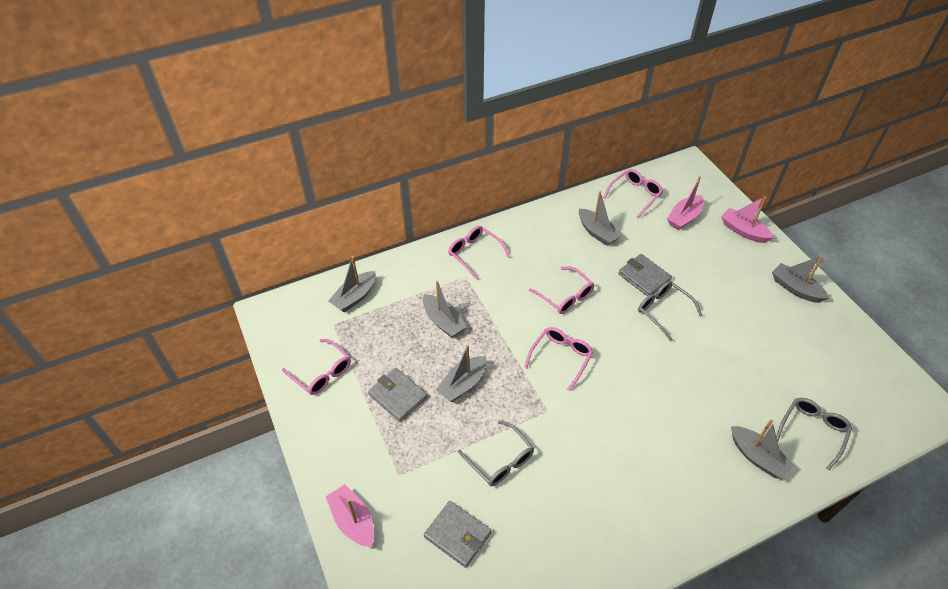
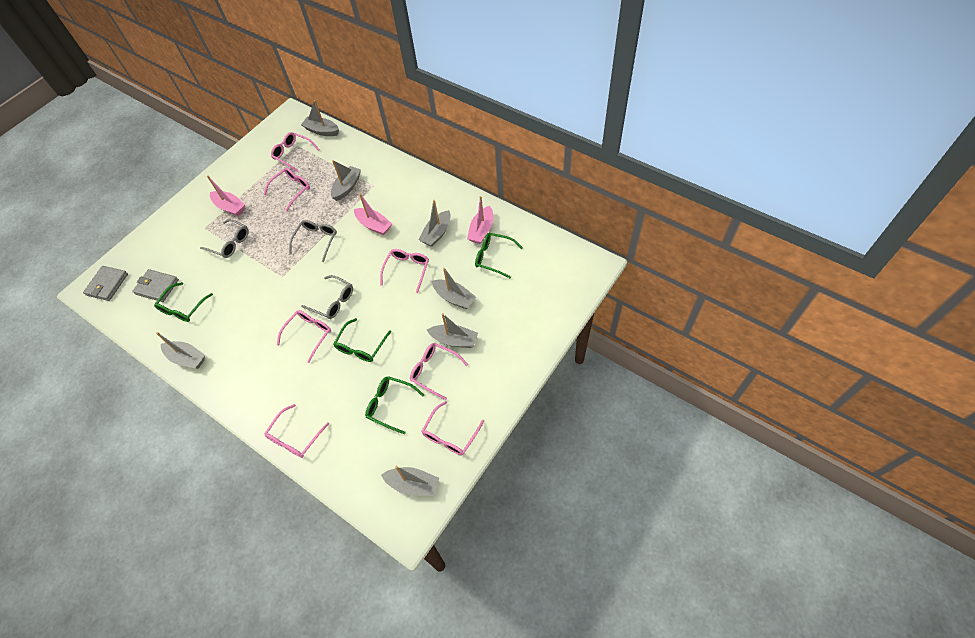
green glasses: 0 -> 4
grey boat: 6 -> 7
grey wallet: 3 -> 2
pink glasses: 5 -> 7

